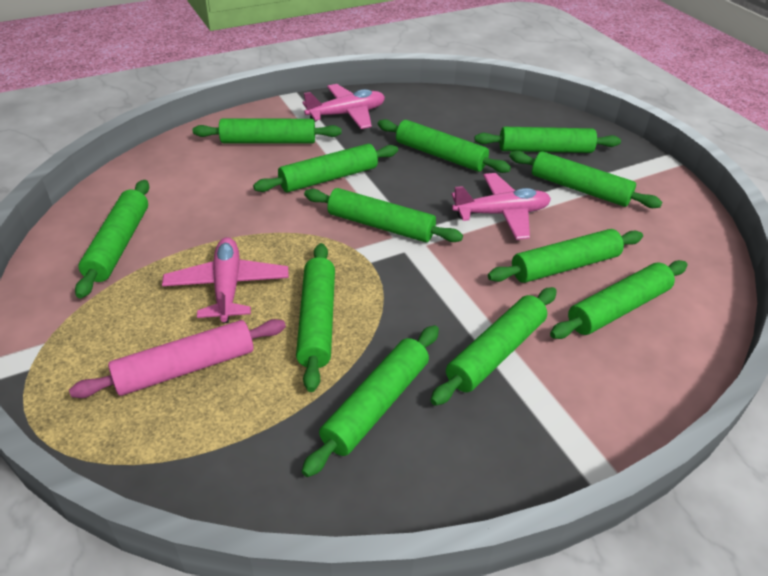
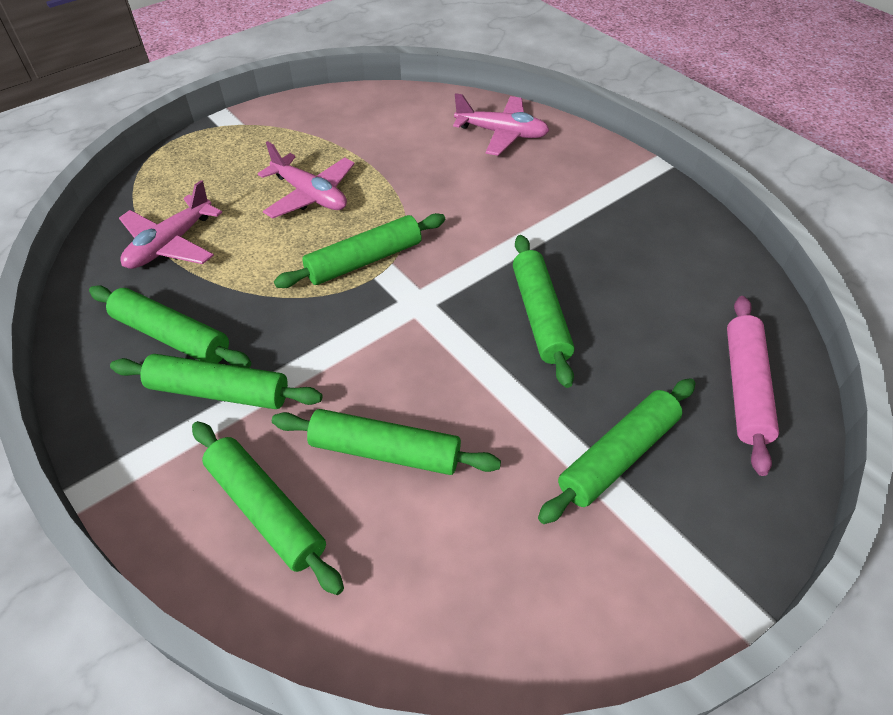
green rolling pin: 12 -> 7

